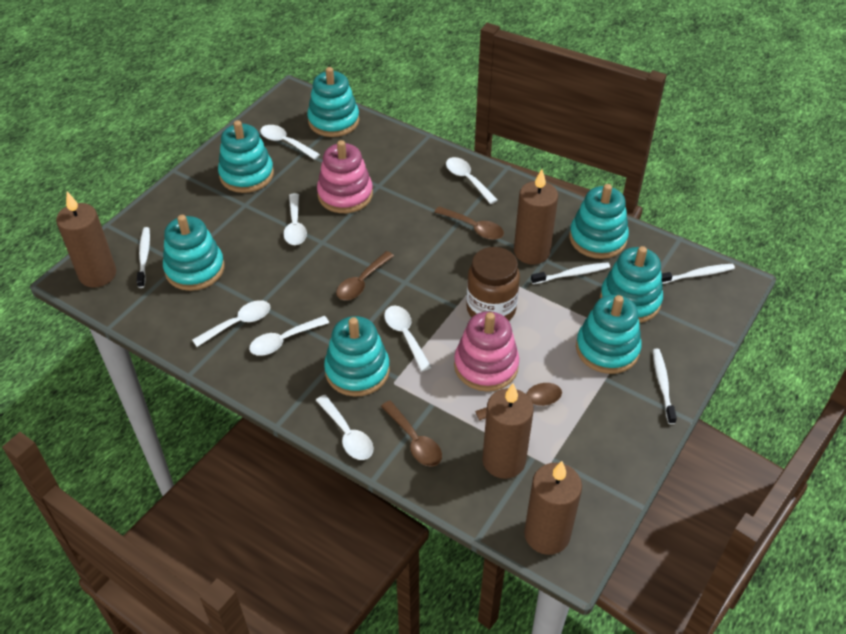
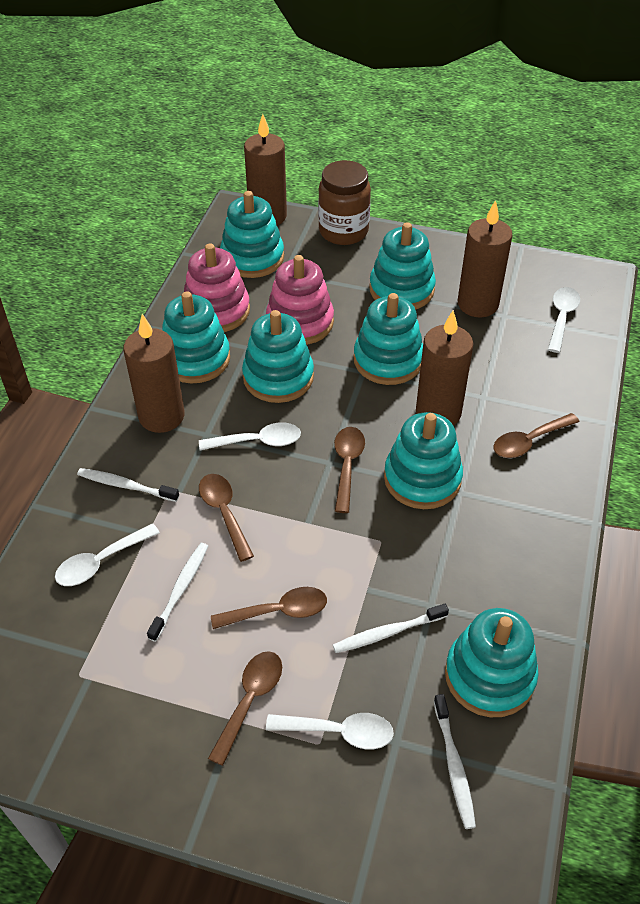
brown spoon: 4 -> 5
white spoon: 7 -> 4

